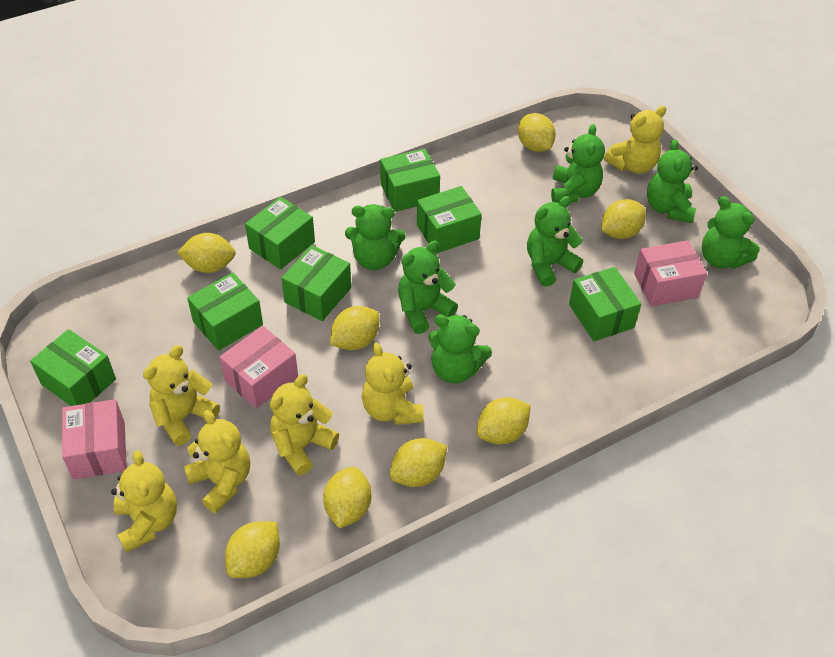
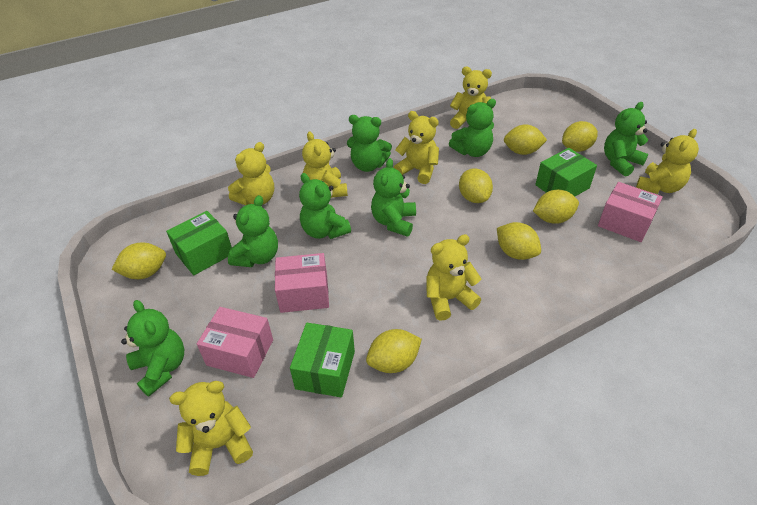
green box: 7 -> 3
yellow lemon: 8 -> 7
yellow teddy bear: 6 -> 7

